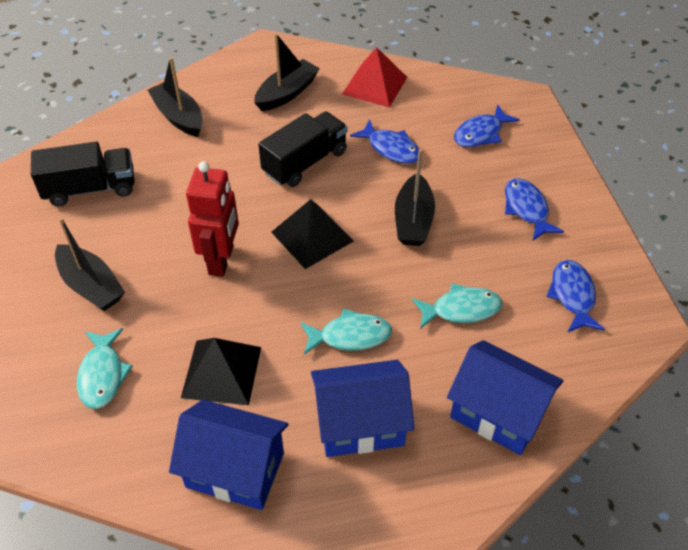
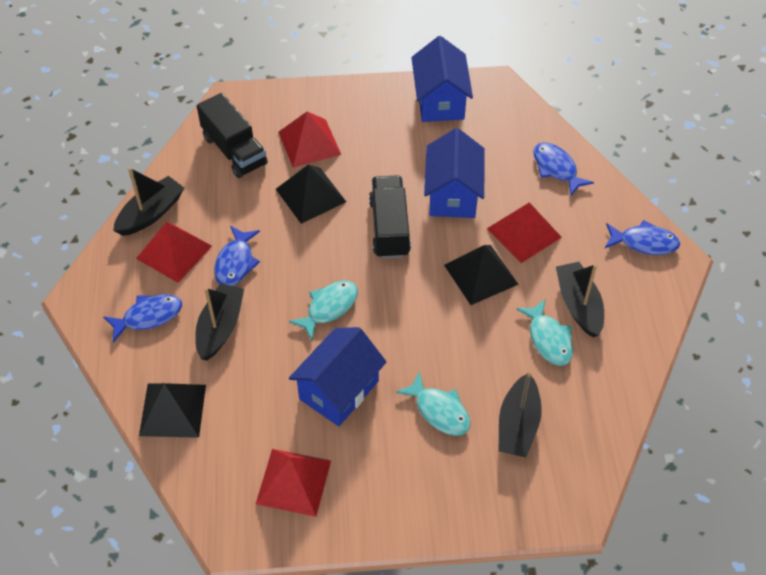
black pyramid: 2 -> 3
red pyramid: 1 -> 4
red robot: 1 -> 0

